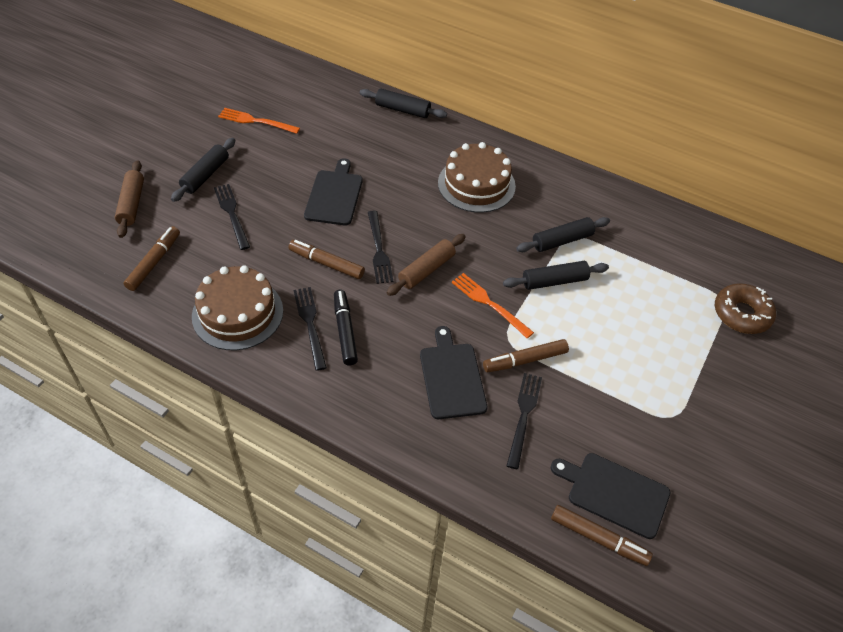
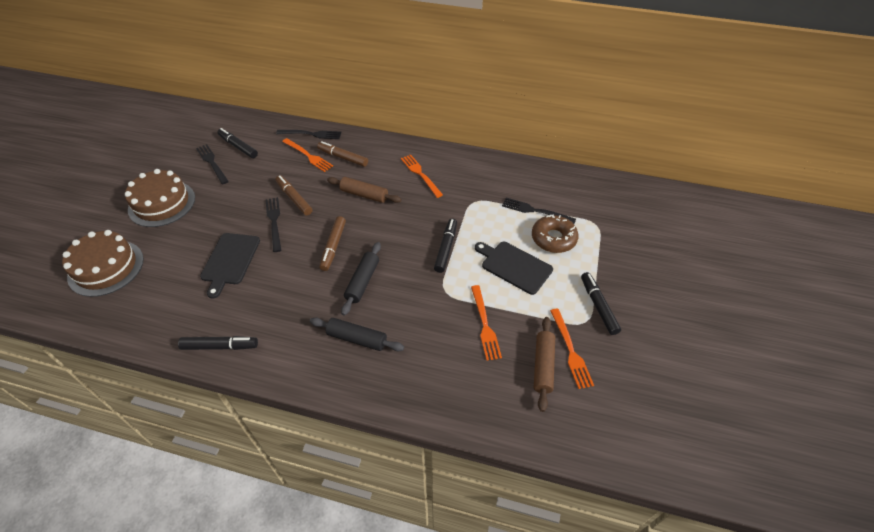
black cutting board: 3 -> 2
black marker: 1 -> 4
black rolling pin: 4 -> 2
brown marker: 4 -> 3
orange fork: 2 -> 4

